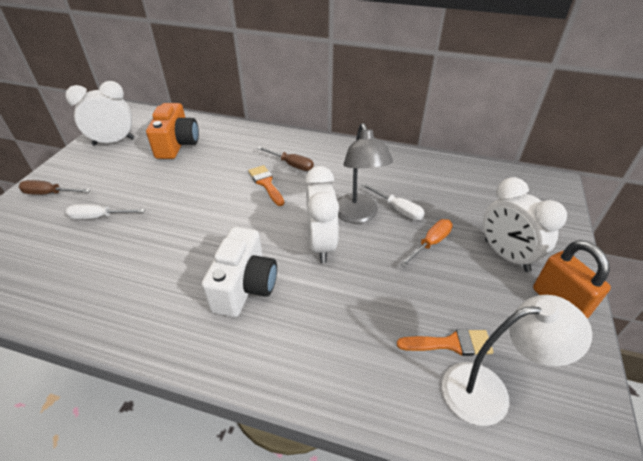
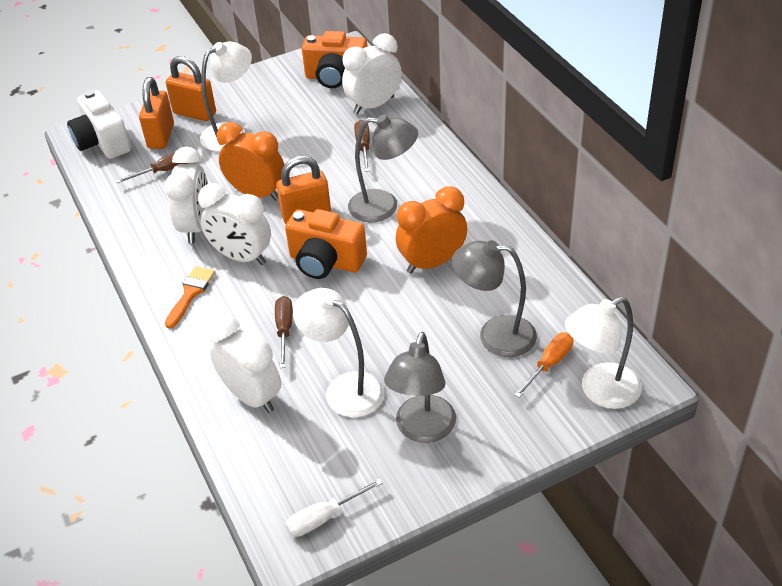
brown screwdriver: 2 -> 3
grey lamp: 1 -> 3
orange brush: 2 -> 1
orange camera: 1 -> 2
orange clock: 0 -> 2
orange padlock: 1 -> 3
white clock: 3 -> 4
white lamp: 1 -> 3
white screwdriver: 2 -> 1

